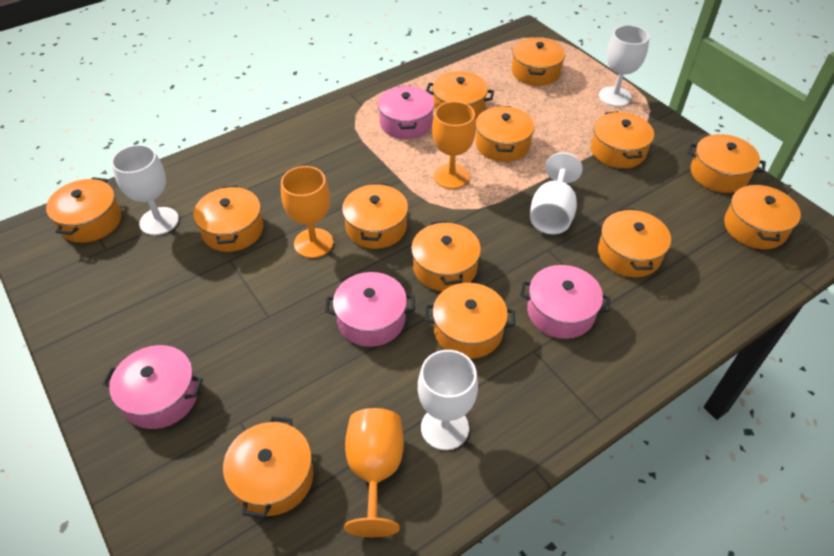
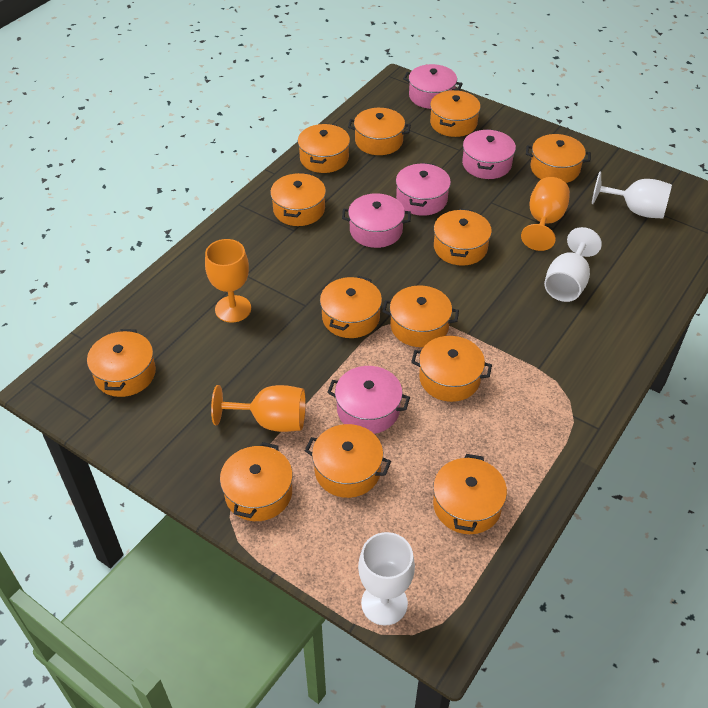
pink pot: 4 -> 5
white goblet: 4 -> 3

